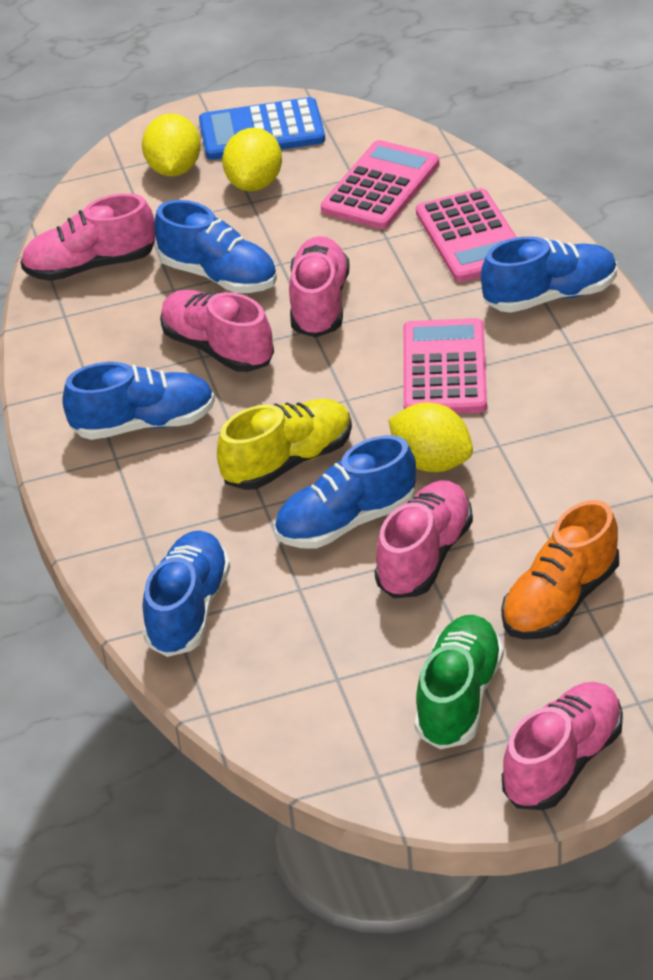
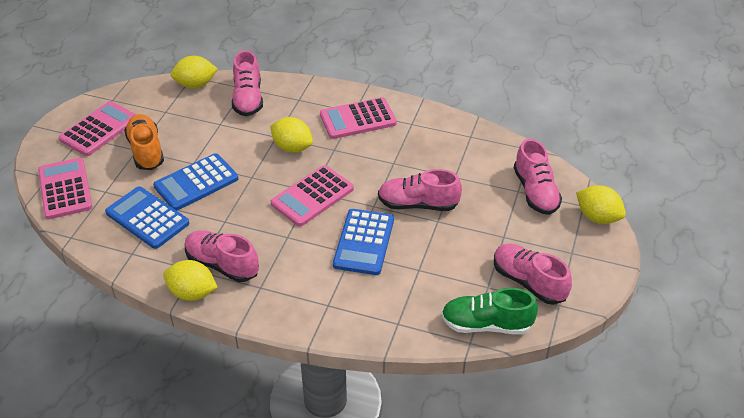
blue calculator: 1 -> 3
blue shoe: 5 -> 0
pink calculator: 3 -> 4
yellow lemon: 3 -> 4
yellow shoe: 1 -> 0

